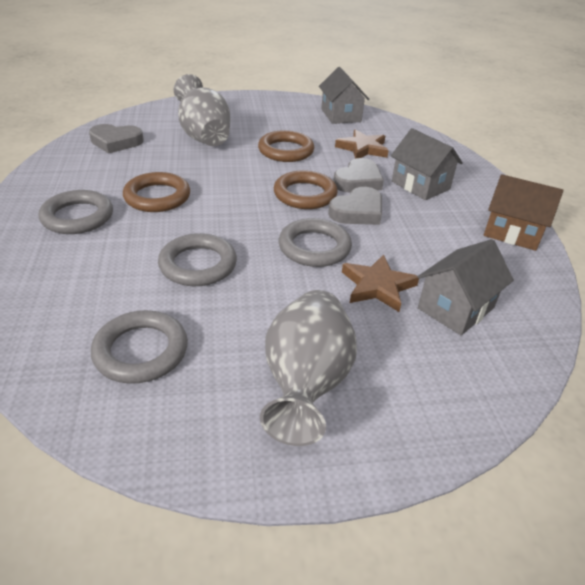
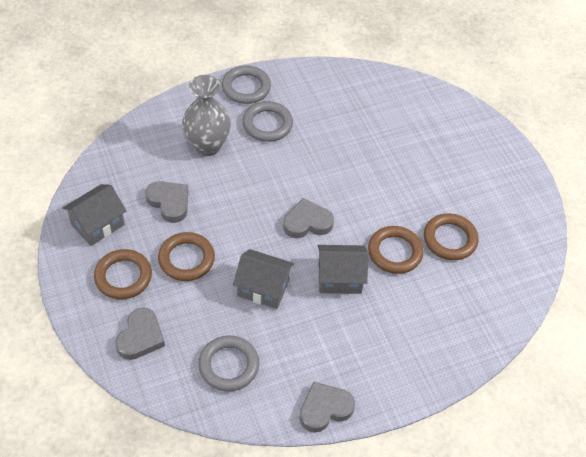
brown house: 1 -> 0
brown ring: 3 -> 4
brown star: 2 -> 0
grey heart: 3 -> 4
grey ring: 4 -> 3
grey vase: 2 -> 1

